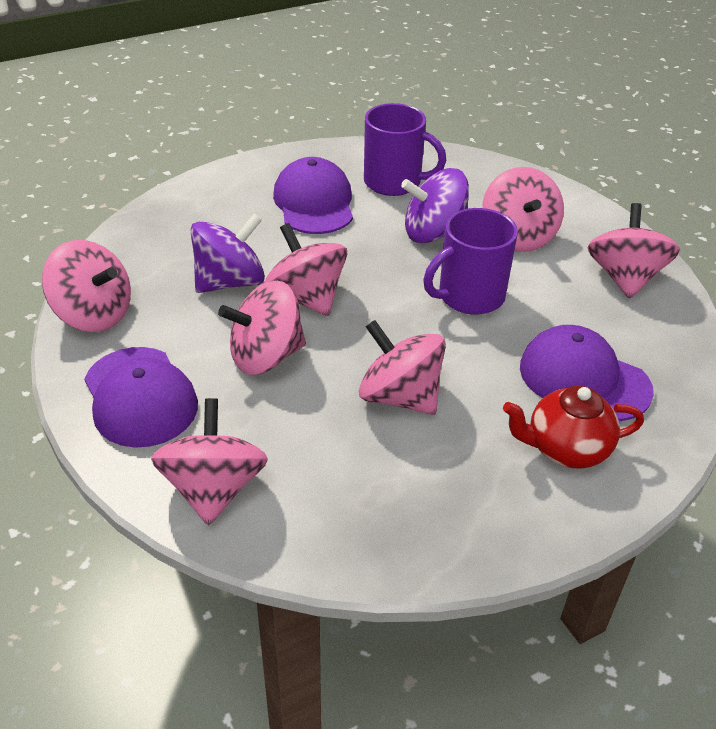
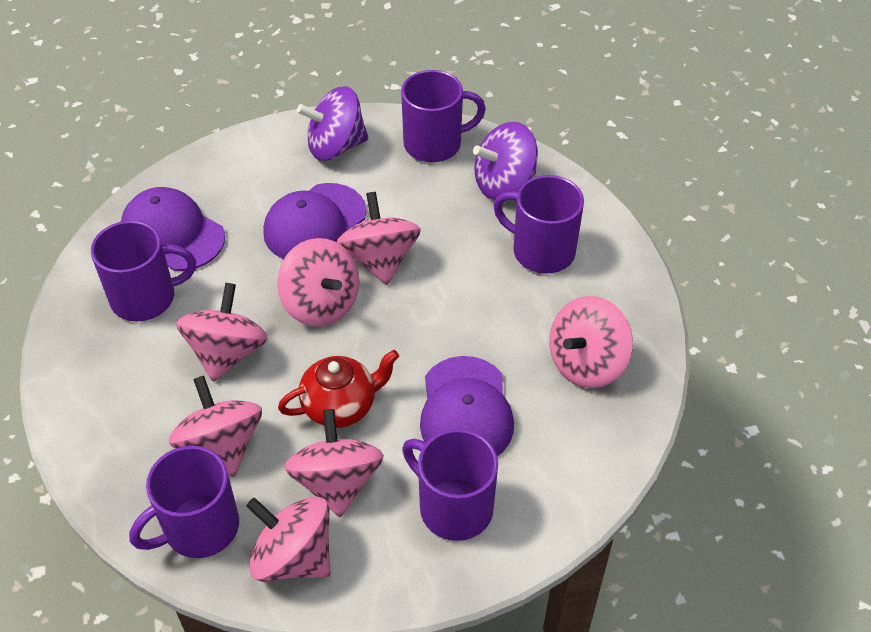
purple mug: 2 -> 5

